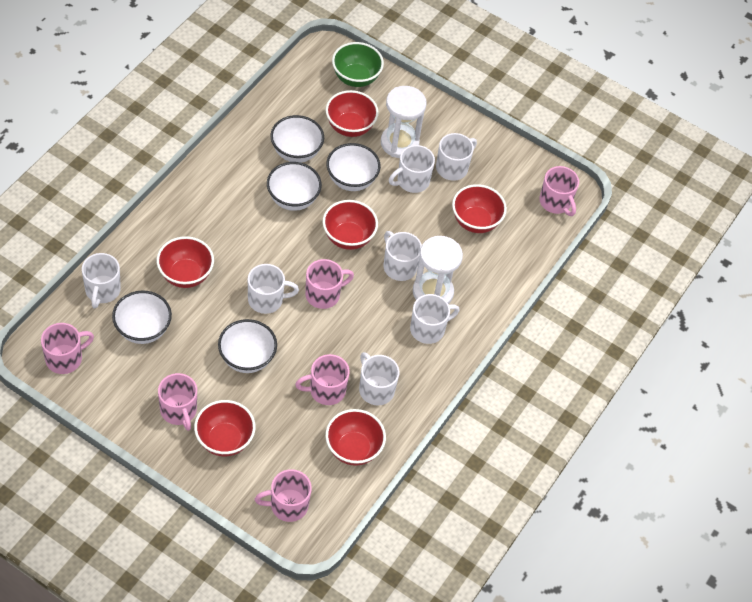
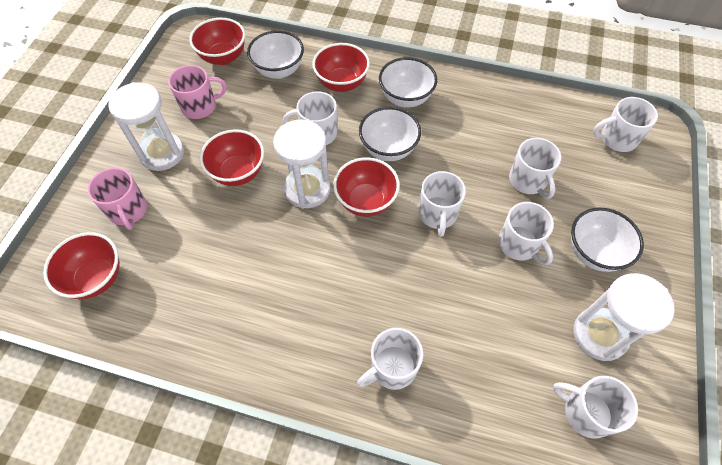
green bowl: 1 -> 0
pink mug: 6 -> 2
red bowl: 6 -> 5
white bowl: 5 -> 4
white hourglass: 2 -> 3

